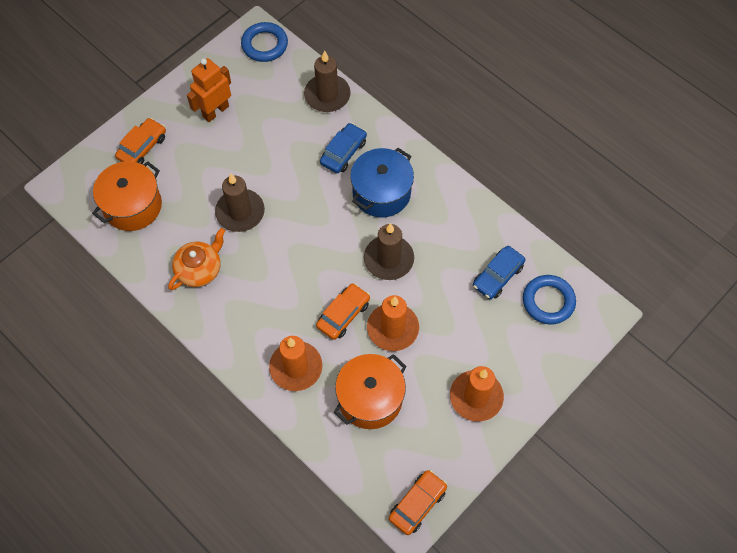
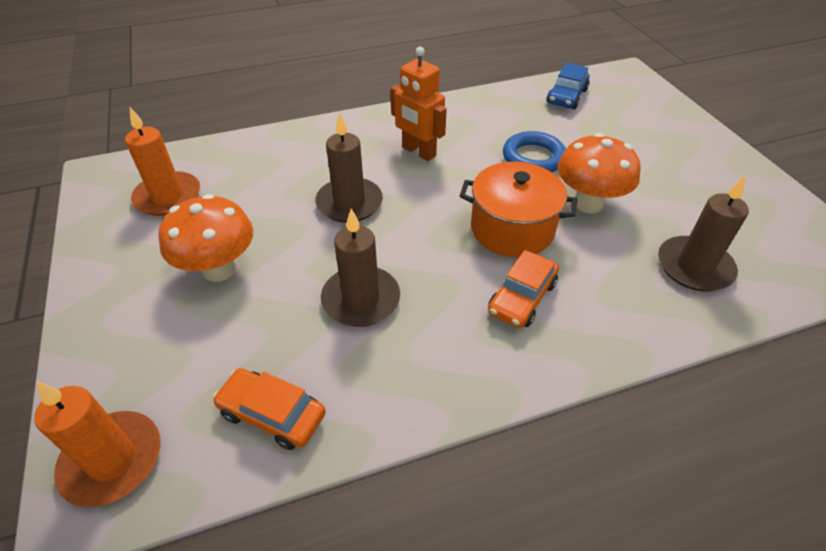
blue car: 2 -> 1
blue pot: 1 -> 0
blue ring: 2 -> 1
orange candle: 3 -> 2
orange car: 3 -> 2
orange mushroom: 0 -> 2
orange pot: 2 -> 1
orange teapot: 1 -> 0

